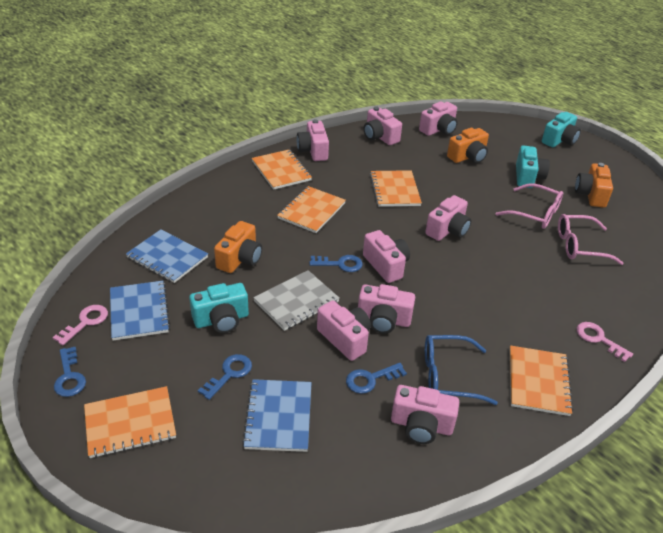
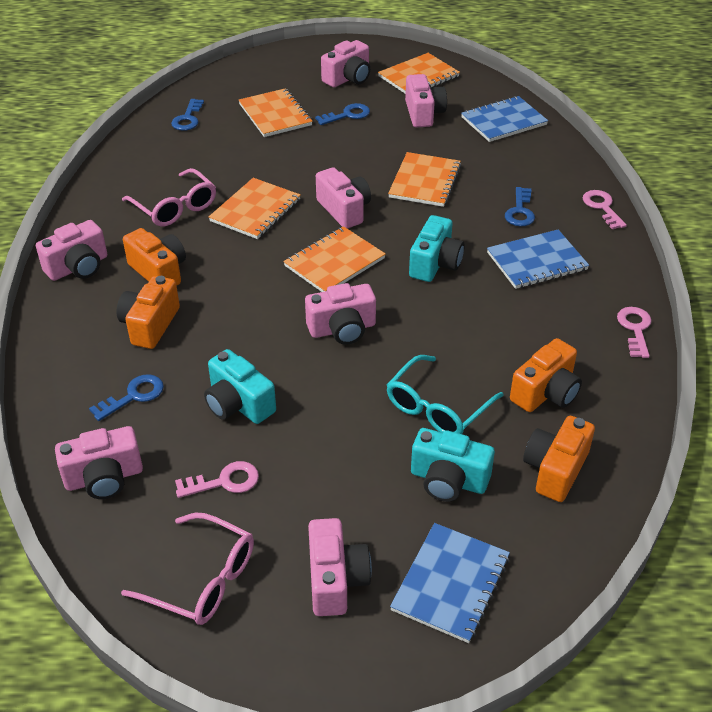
blue glasses: 1 -> 0
grey notebook: 1 -> 0
orange camera: 3 -> 4
pink camera: 8 -> 7
pink key: 2 -> 3
turquoise glasses: 0 -> 1

